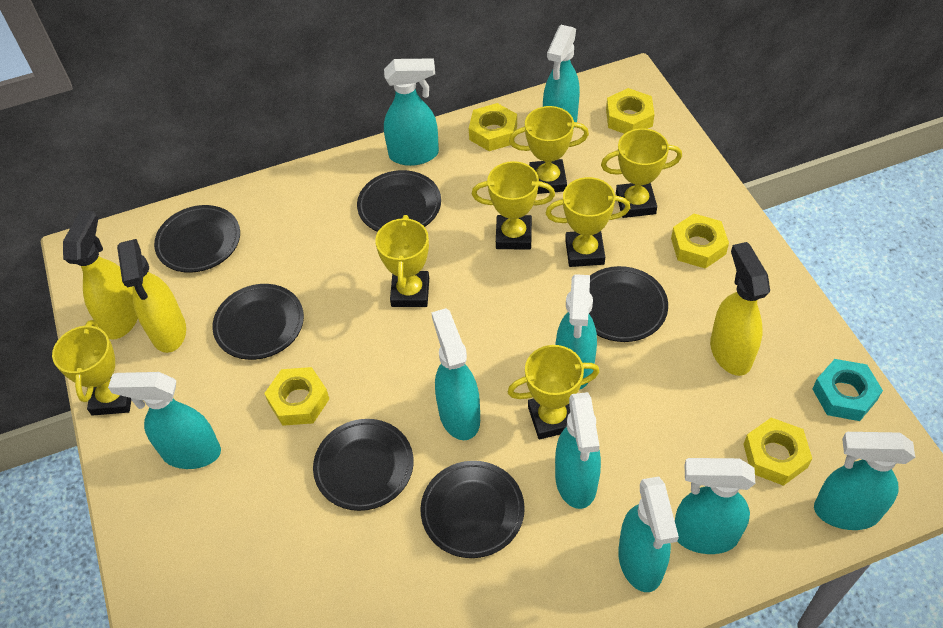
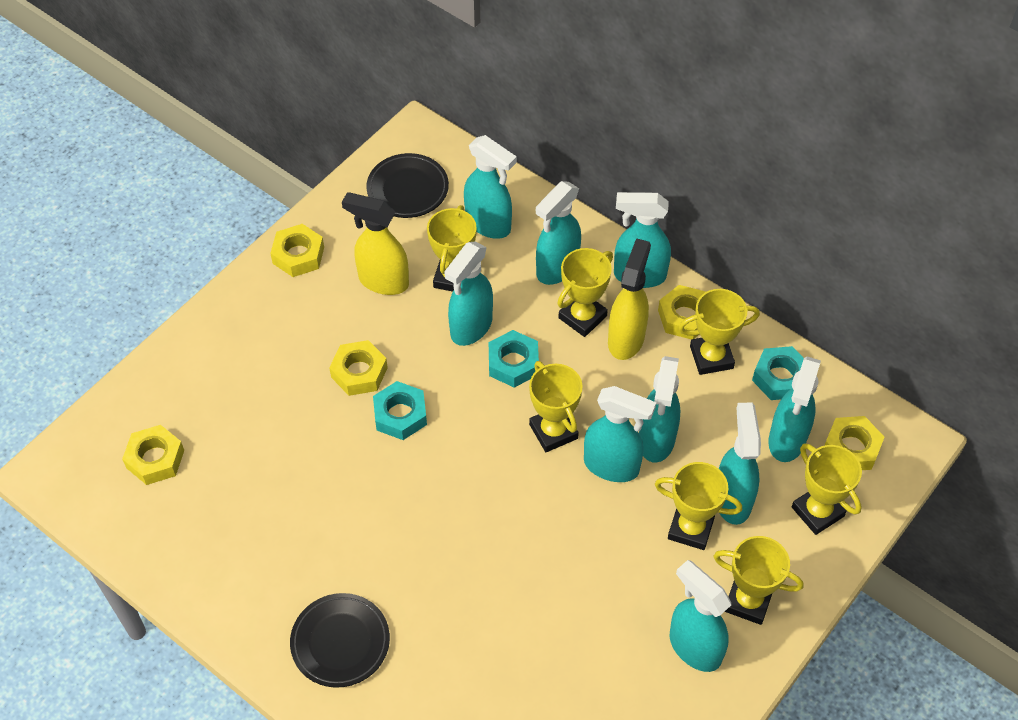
black plate: 6 -> 2
turquoise nut: 1 -> 3
yellow spray bottle: 3 -> 2

